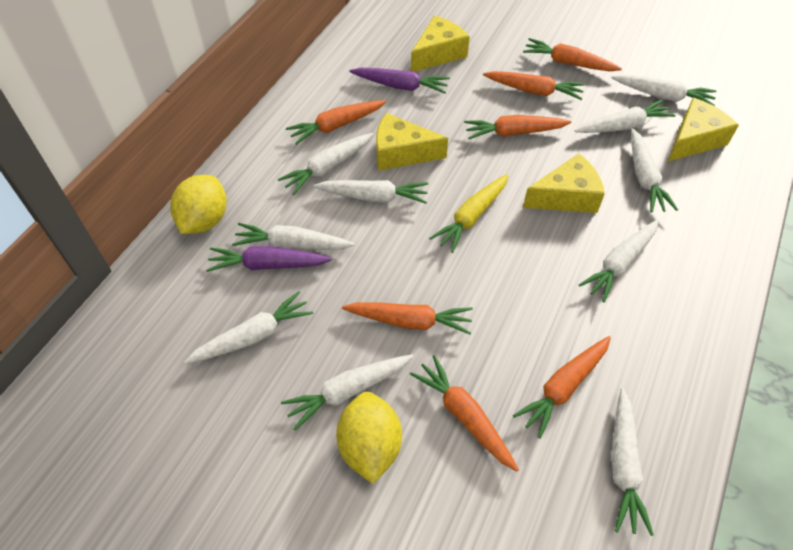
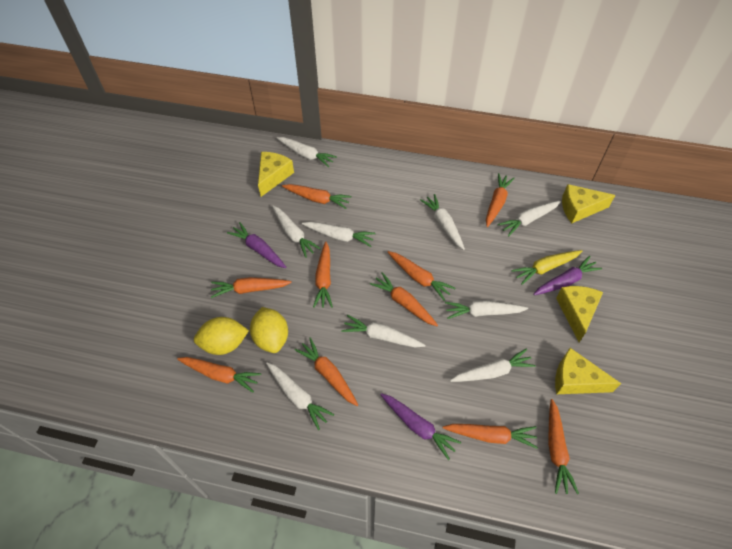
orange carrot: 7 -> 10
purple carrot: 2 -> 3
white carrot: 10 -> 9

